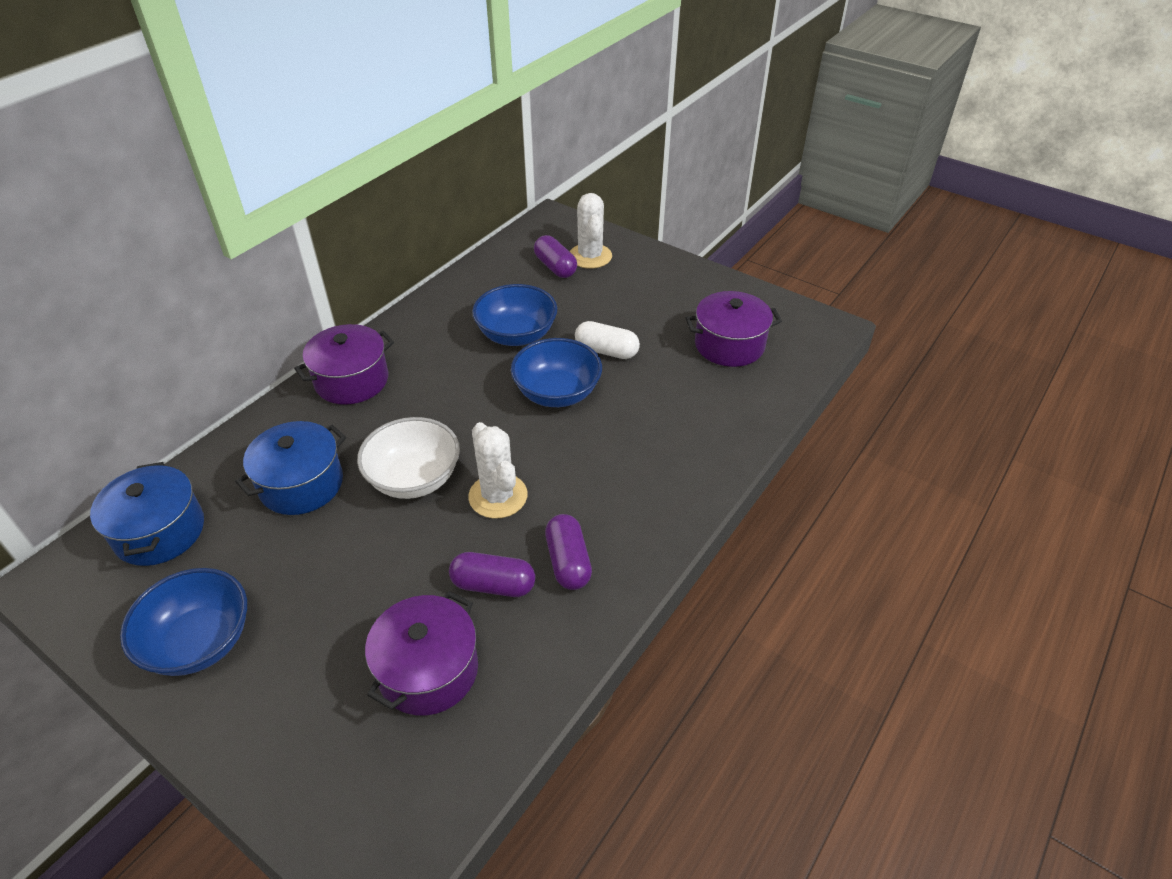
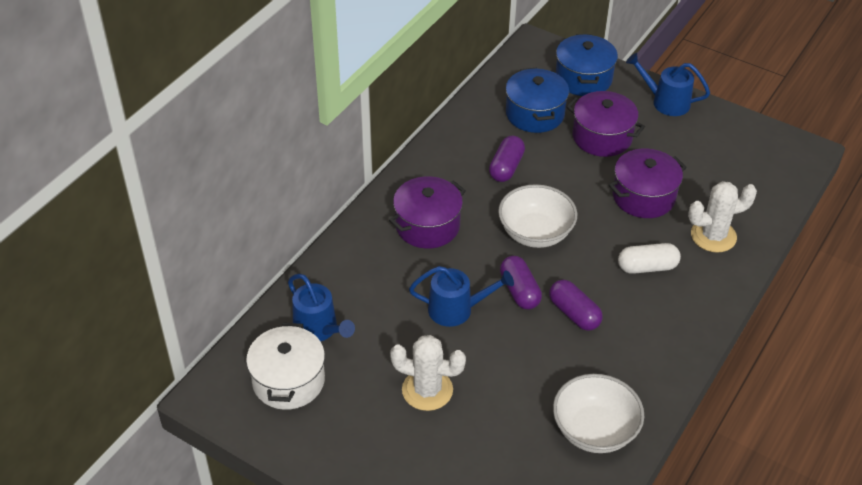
blue bowl: 3 -> 0
blue watering can: 0 -> 3
white bowl: 1 -> 2
white pot: 0 -> 1

